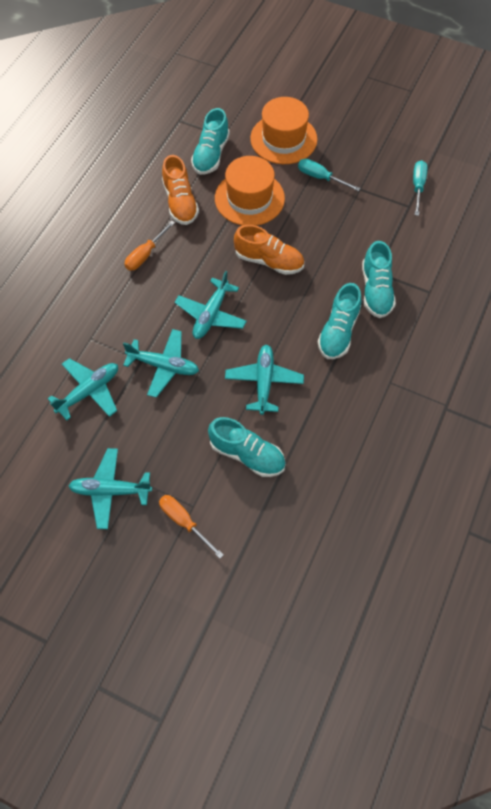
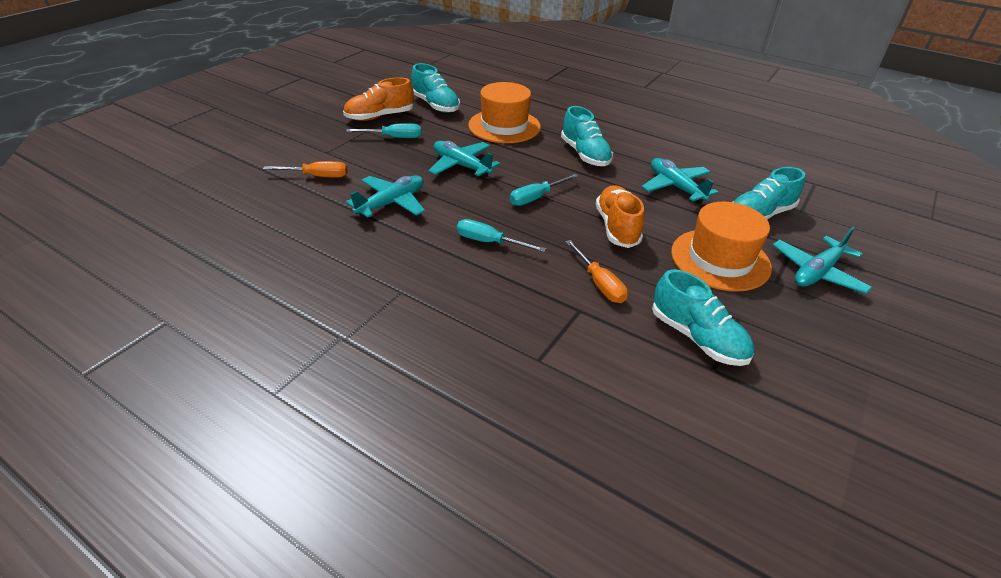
turquoise plane: 5 -> 4
turquoise screwdriver: 2 -> 3

